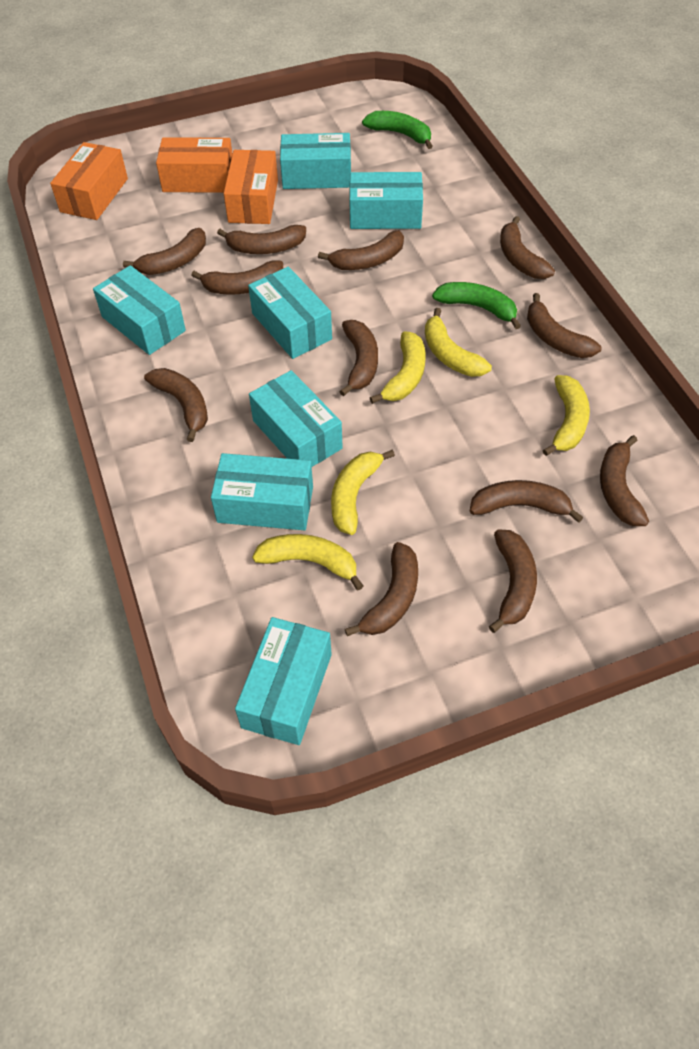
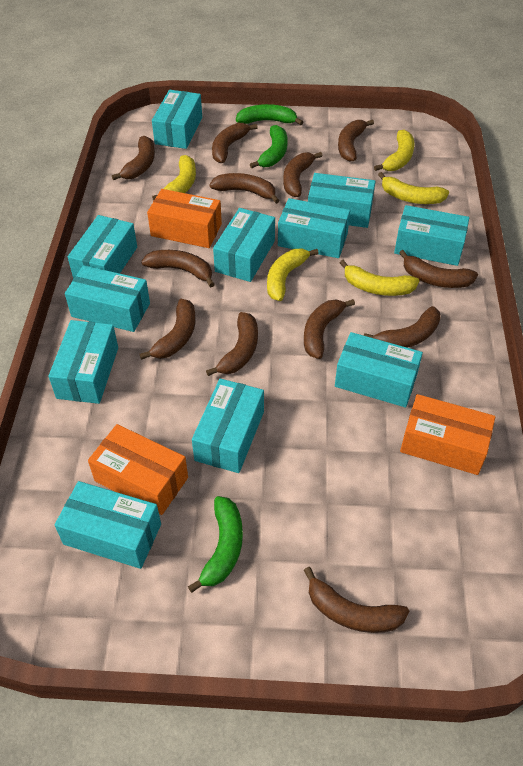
green banana: 2 -> 3
turquoise box: 7 -> 11

